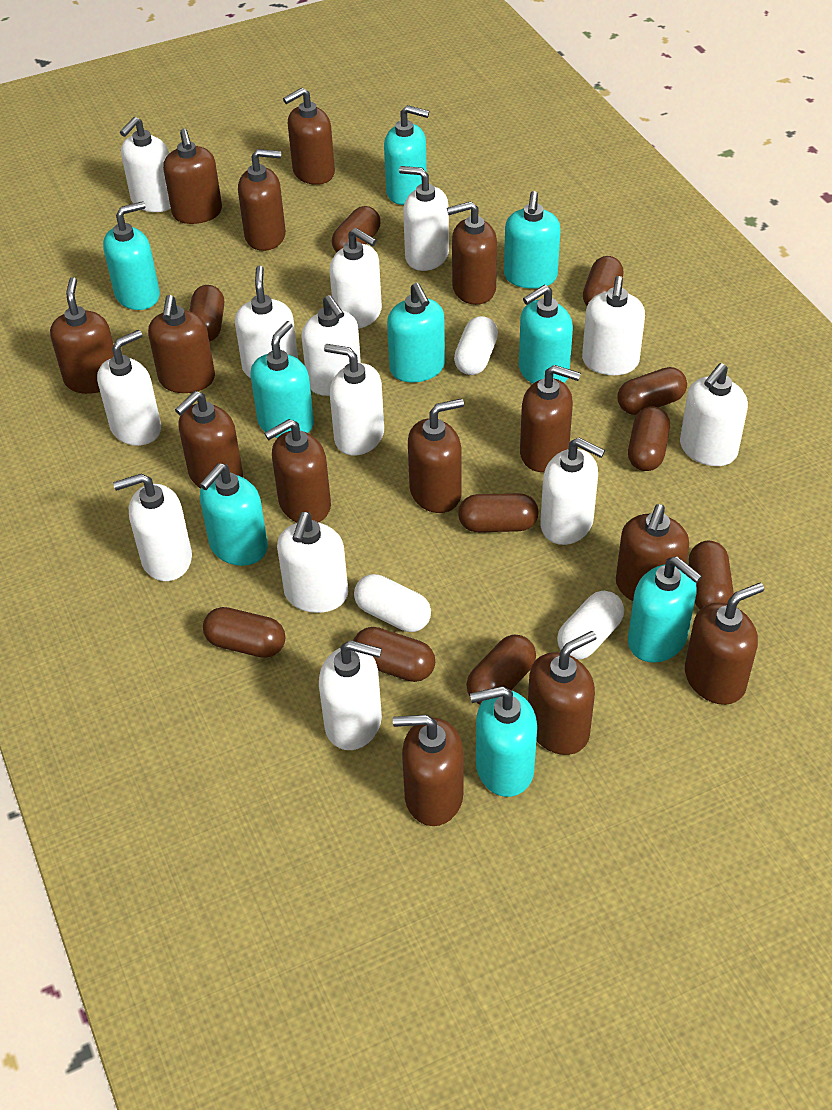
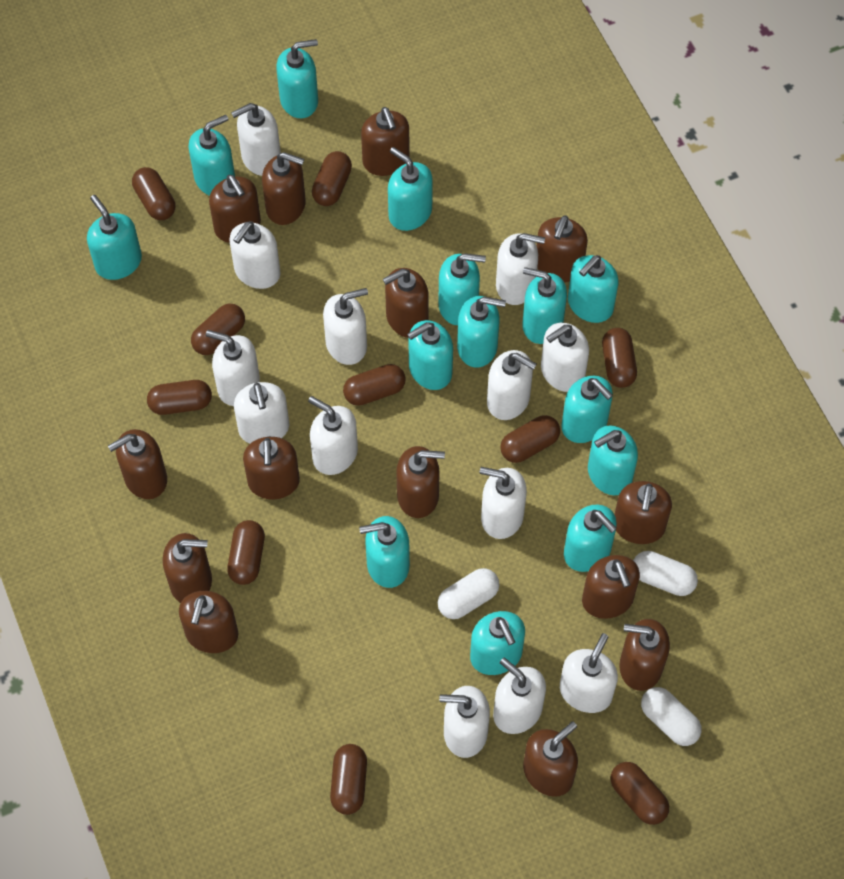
turquoise soap dispenser: 9 -> 14

